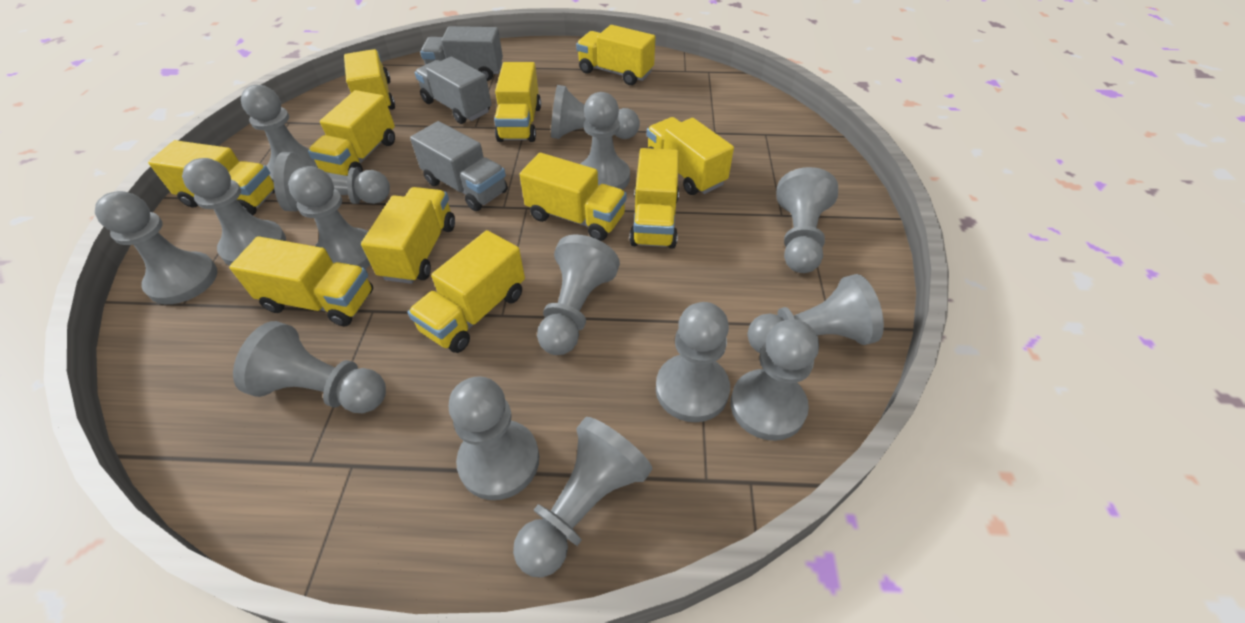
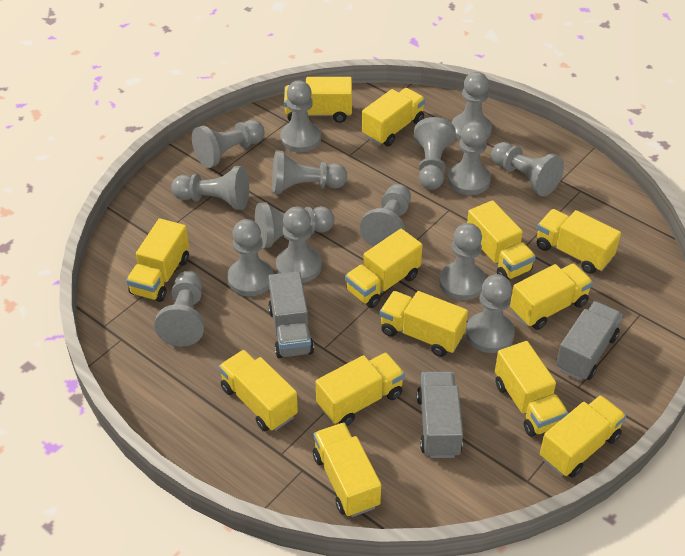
yellow truck: 11 -> 13

